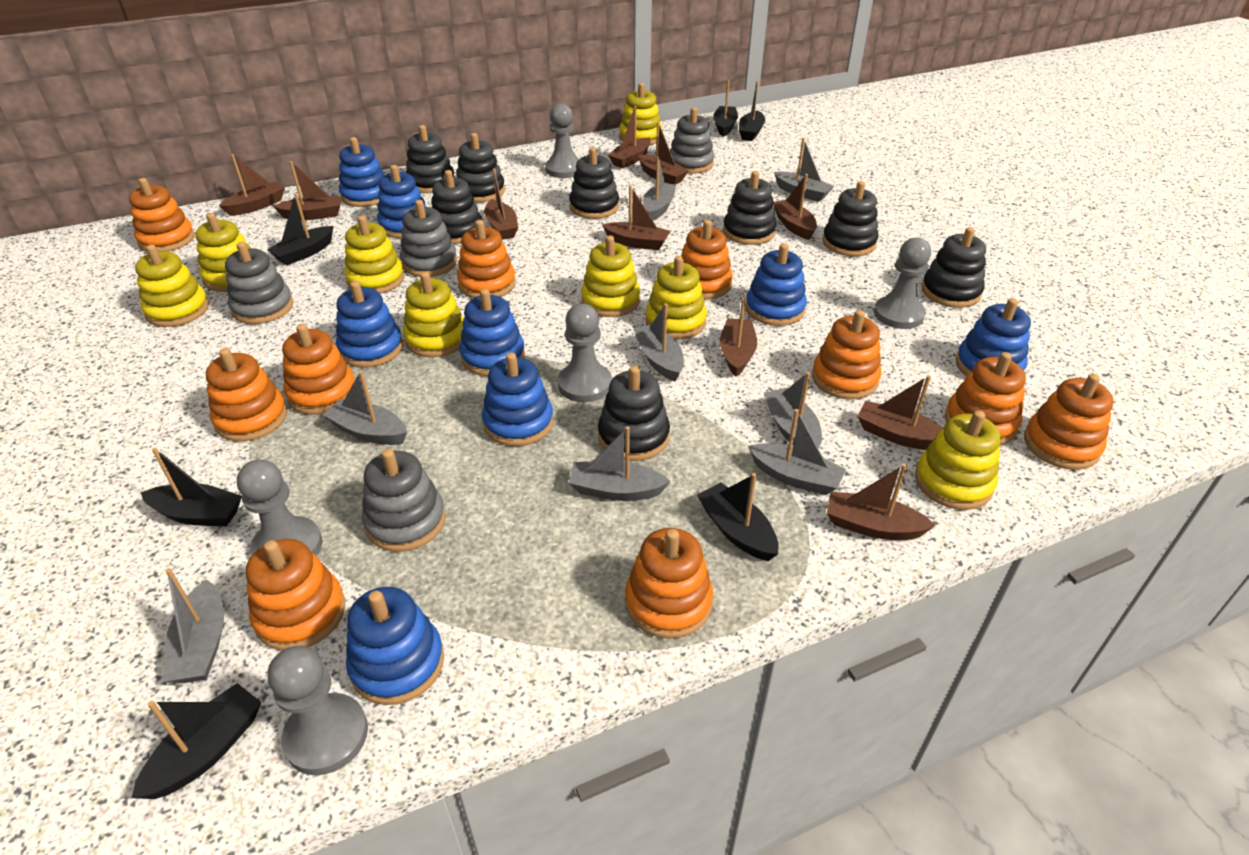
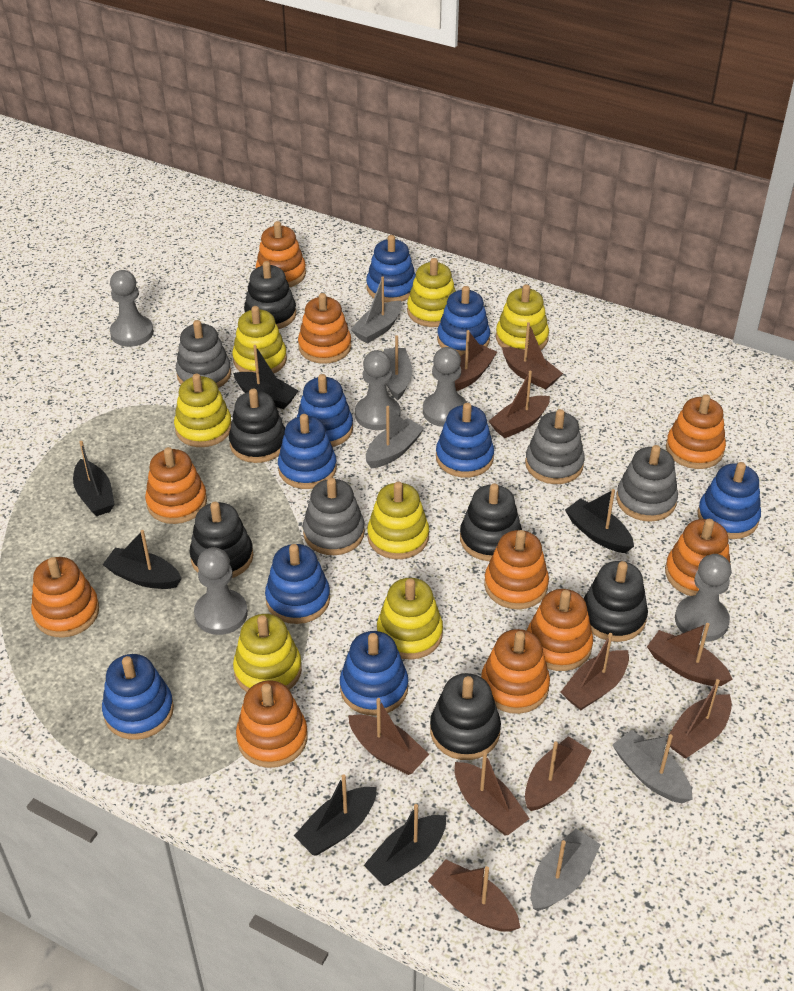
black stacking toy: 8 -> 6
blue stacking toy: 8 -> 9
grey boat: 8 -> 5
yellow stacking toy: 8 -> 7

